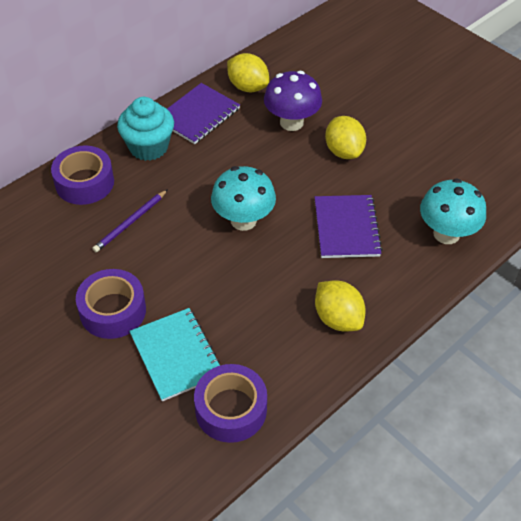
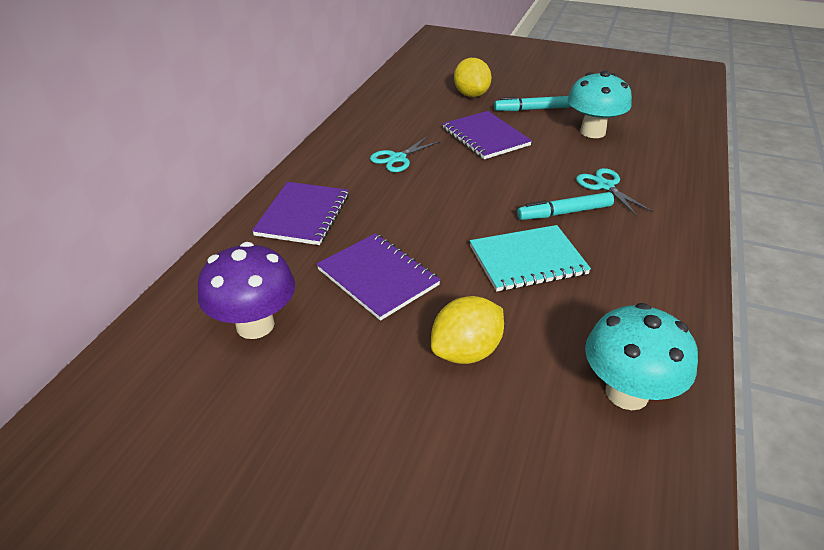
purple notebook: 2 -> 3
purple pencil: 1 -> 0
purple tape: 3 -> 0
turquoise cupcake: 1 -> 0
turquoise marker: 0 -> 2
turquoise scissors: 0 -> 2
yellow lemon: 3 -> 2

